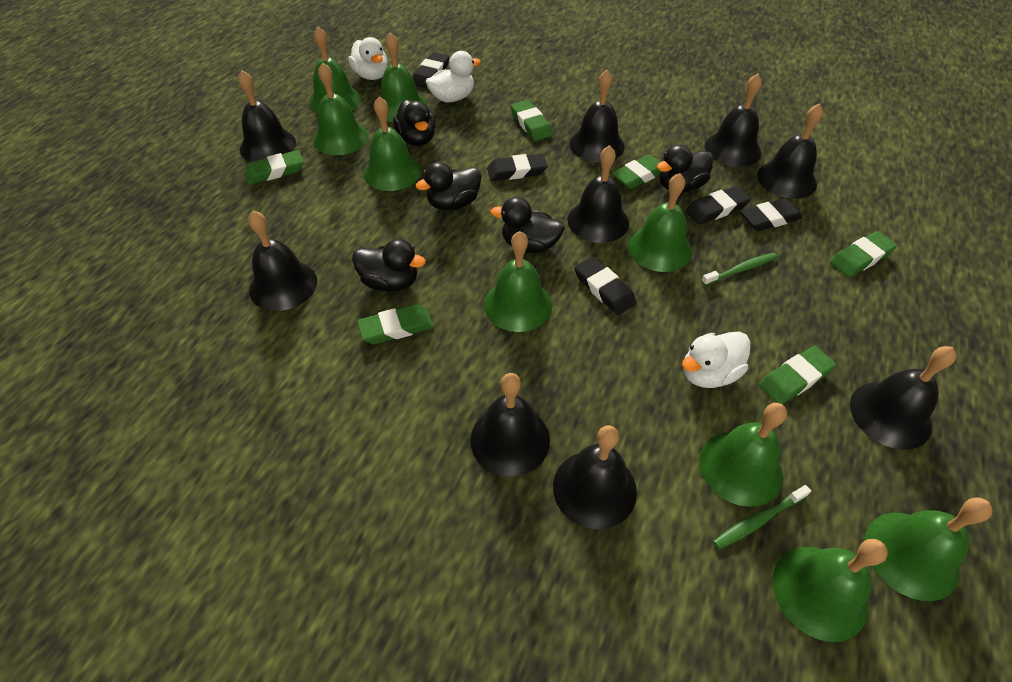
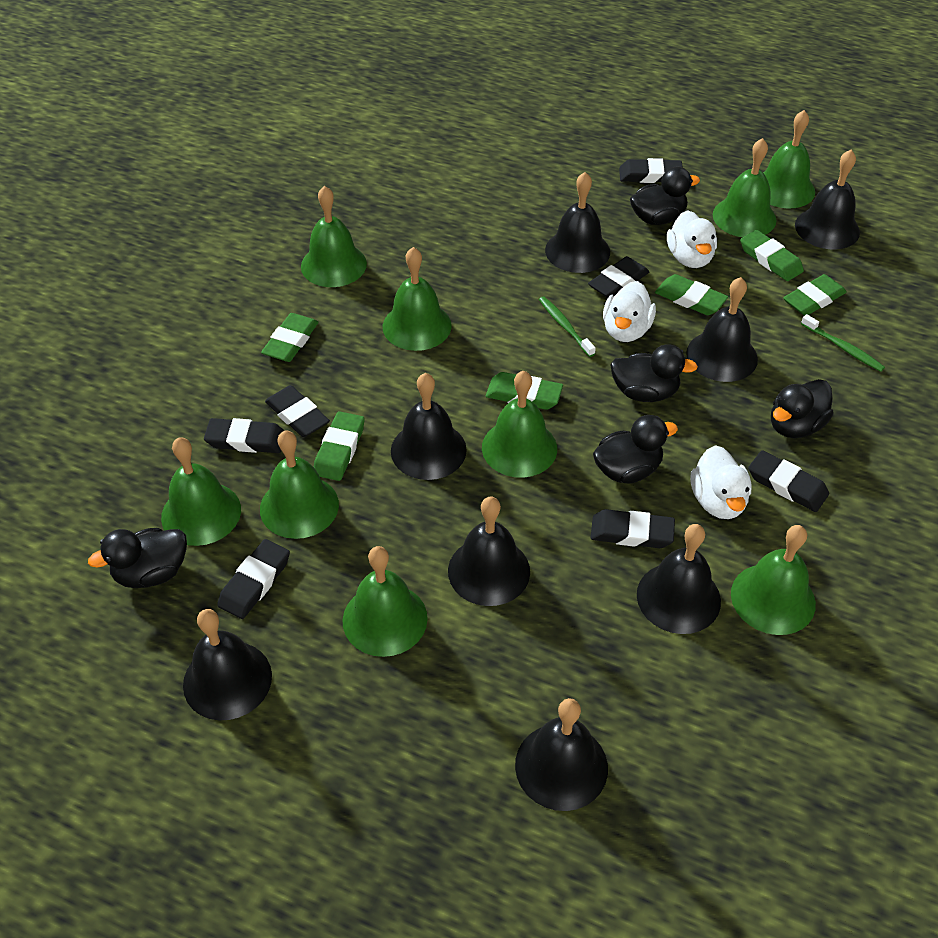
black bell: 9 -> 8
black eraser: 5 -> 7

